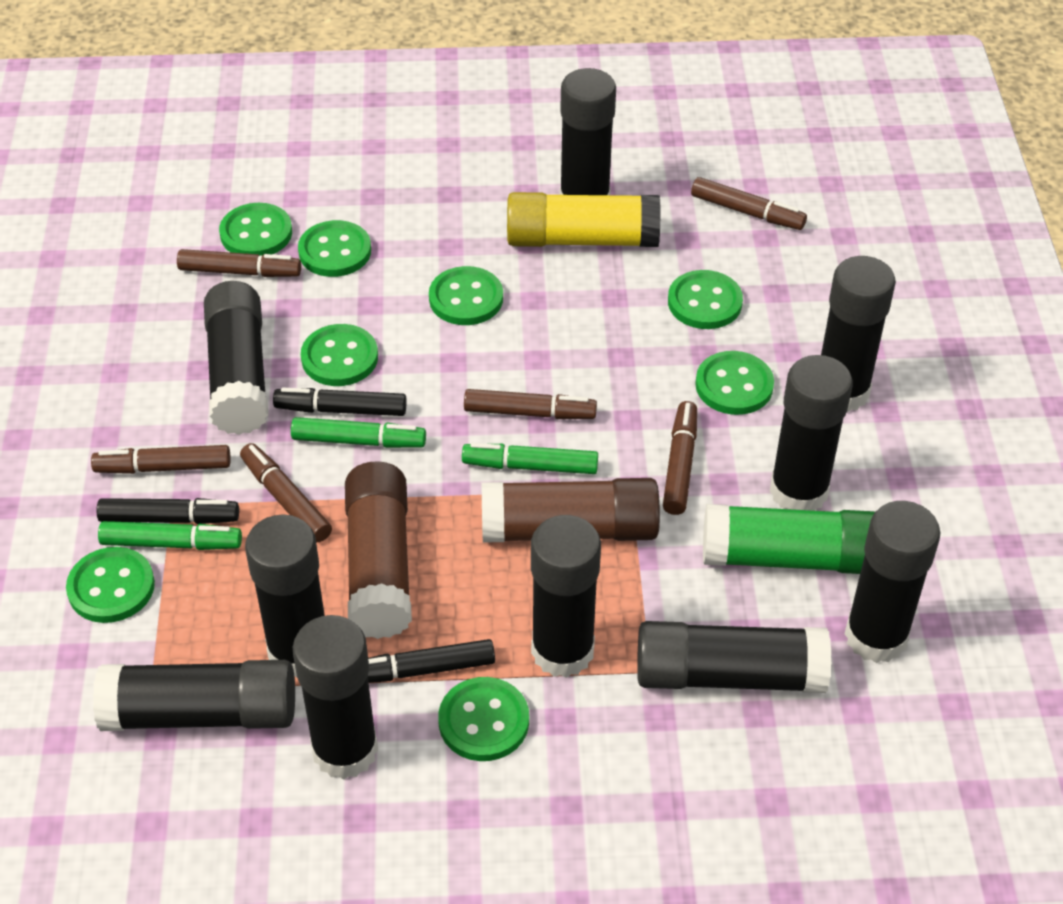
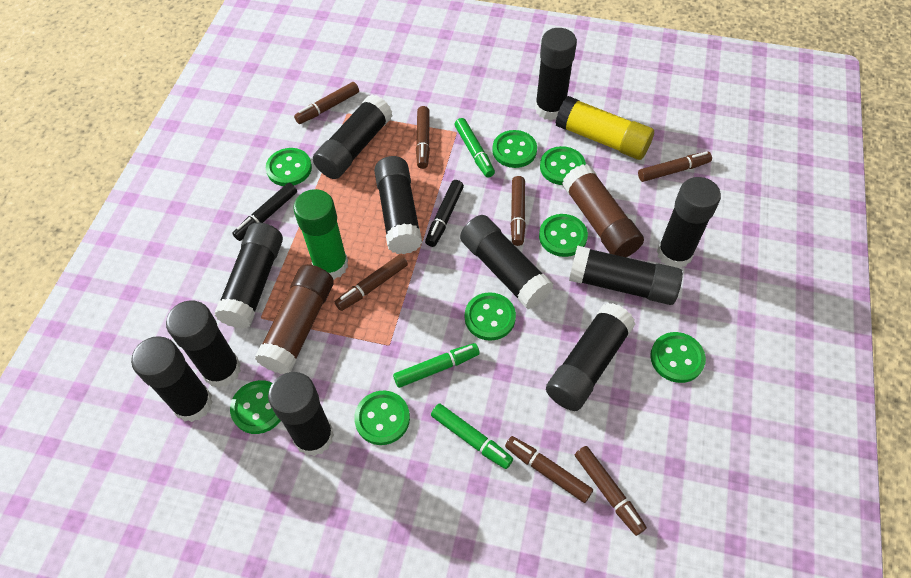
black glue stick: 10 -> 11
black marker: 3 -> 2
brown marker: 6 -> 7

